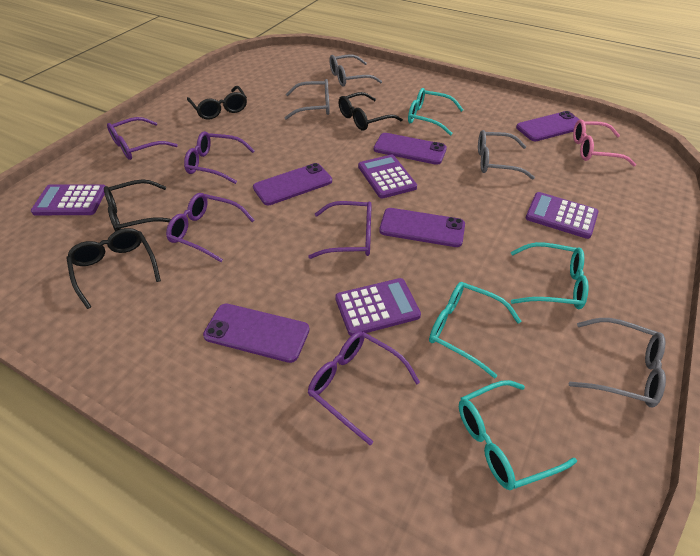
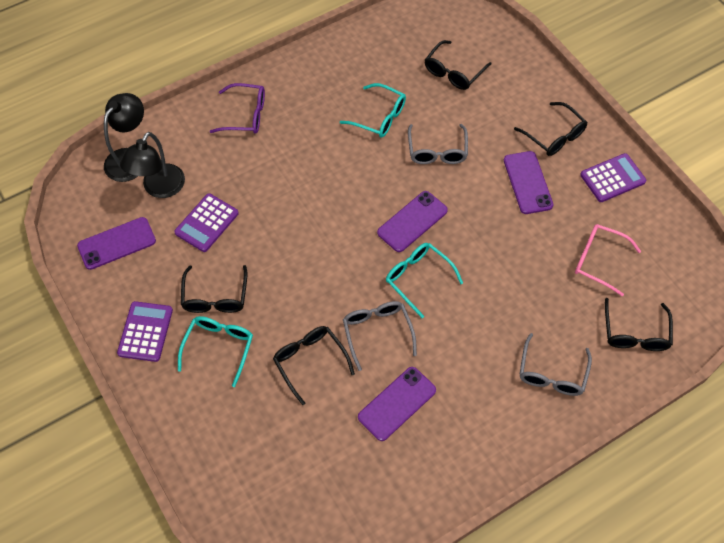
black glasses: 4 -> 5
black lamp: 0 -> 2
grey glasses: 4 -> 3
purple calculator: 4 -> 3
purple glasses: 5 -> 1
purple phone: 5 -> 4
turquoise glasses: 4 -> 3

